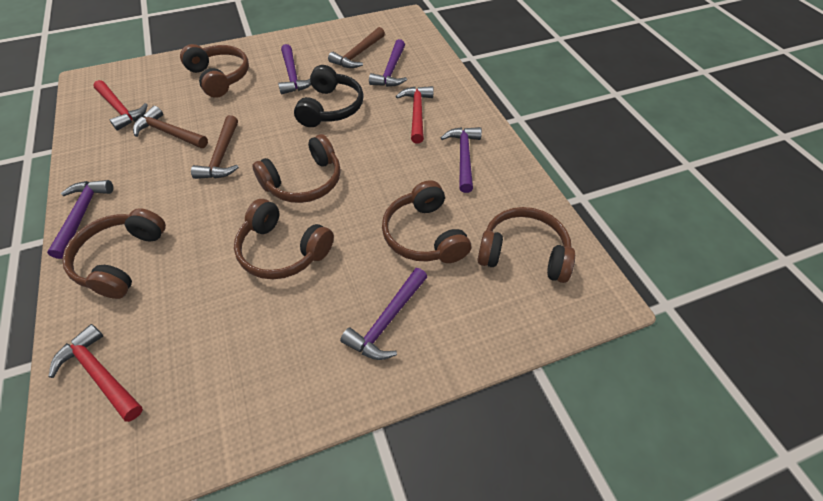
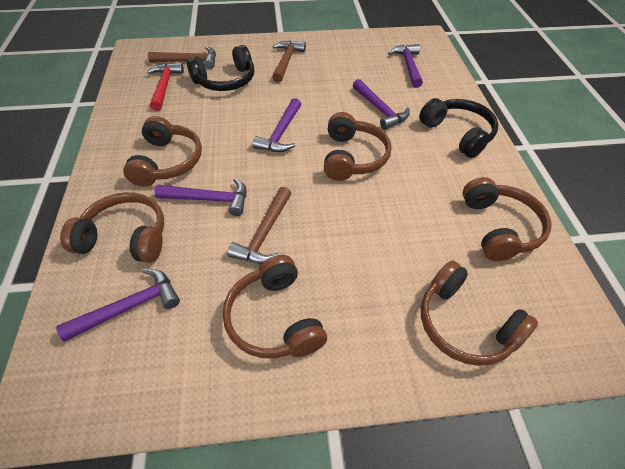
black headphones: 1 -> 2
red hammer: 3 -> 1

